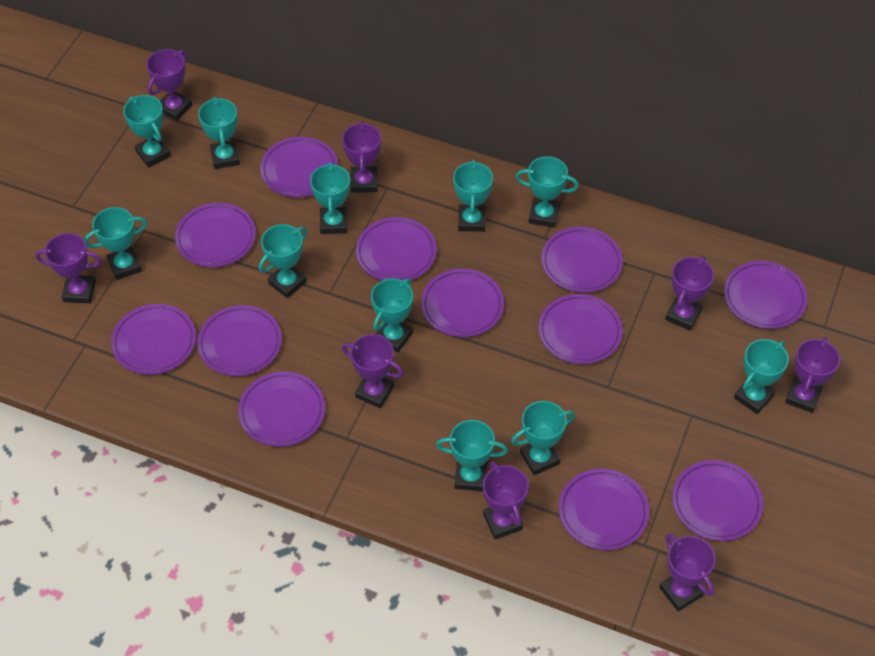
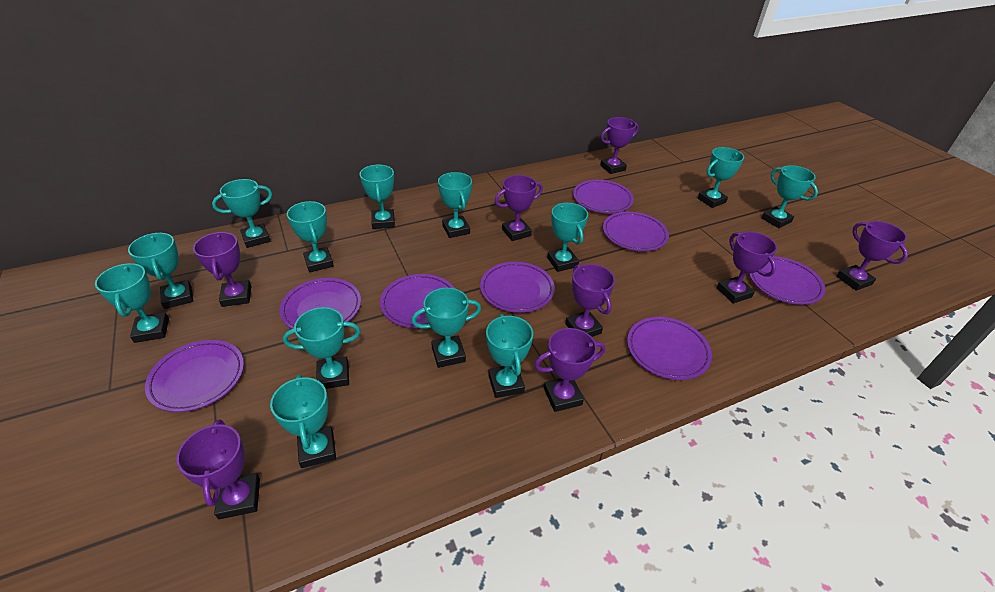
purple plate: 12 -> 8
turquoise trophy: 11 -> 13

